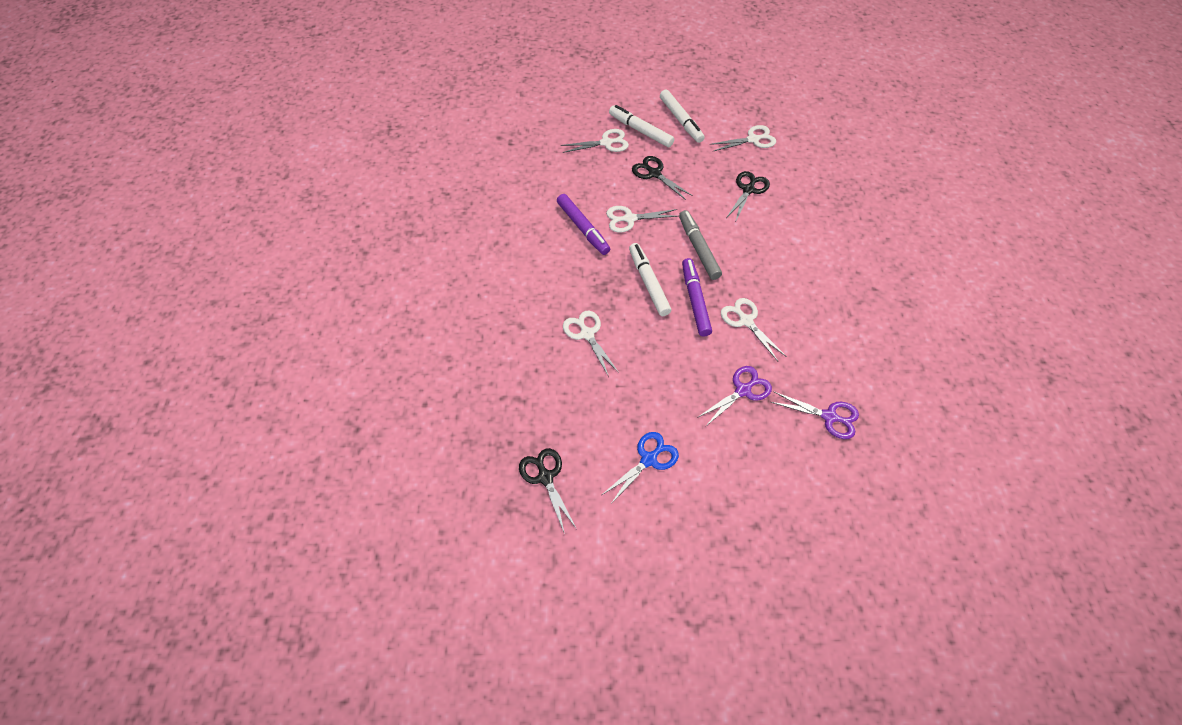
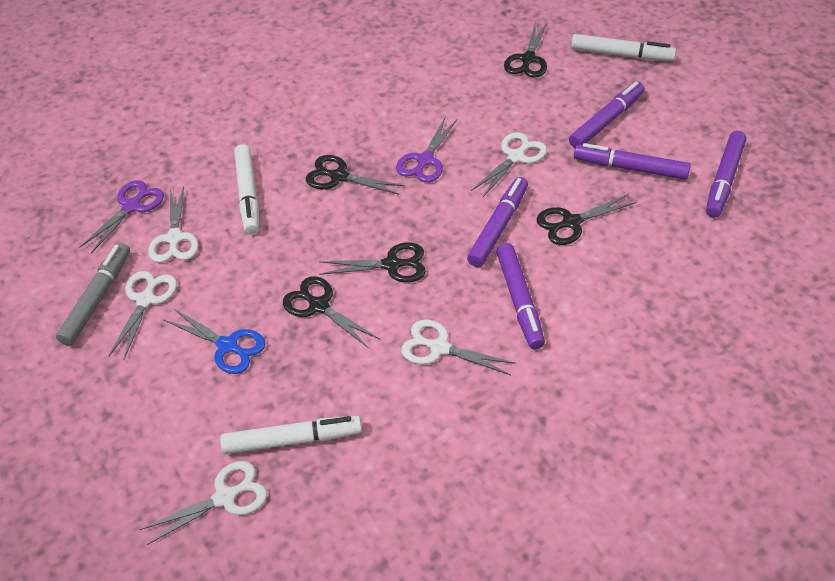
black scissors: 3 -> 5
purple marker: 2 -> 5

